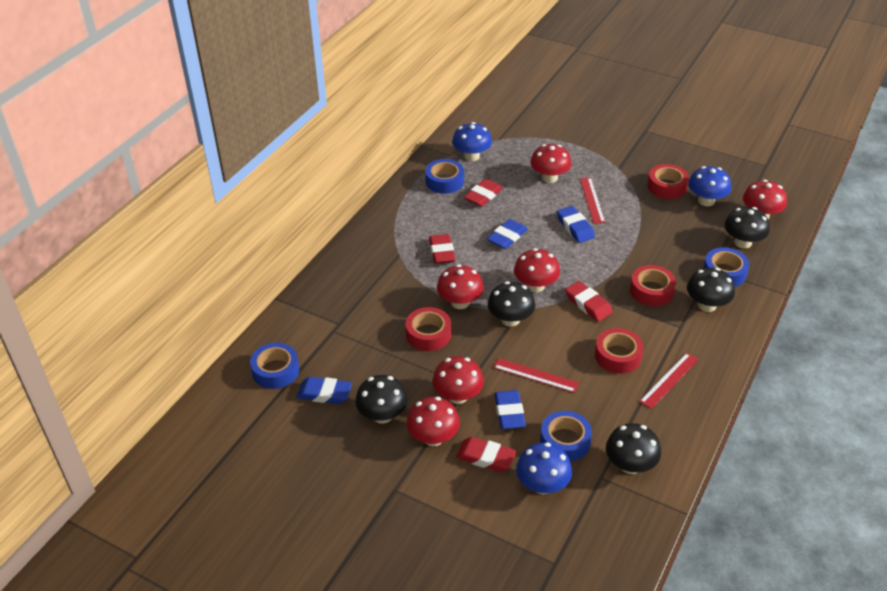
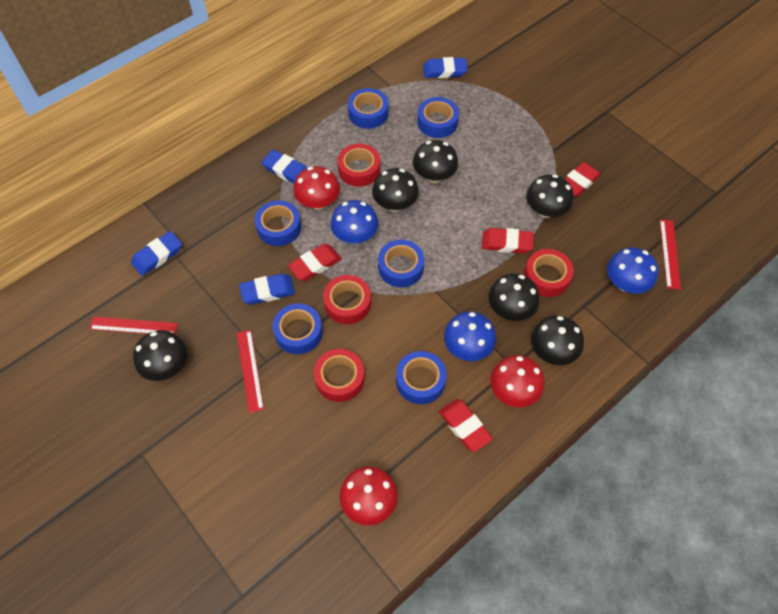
black mushroom: 5 -> 6
blue tape: 4 -> 6
red mushroom: 6 -> 3

